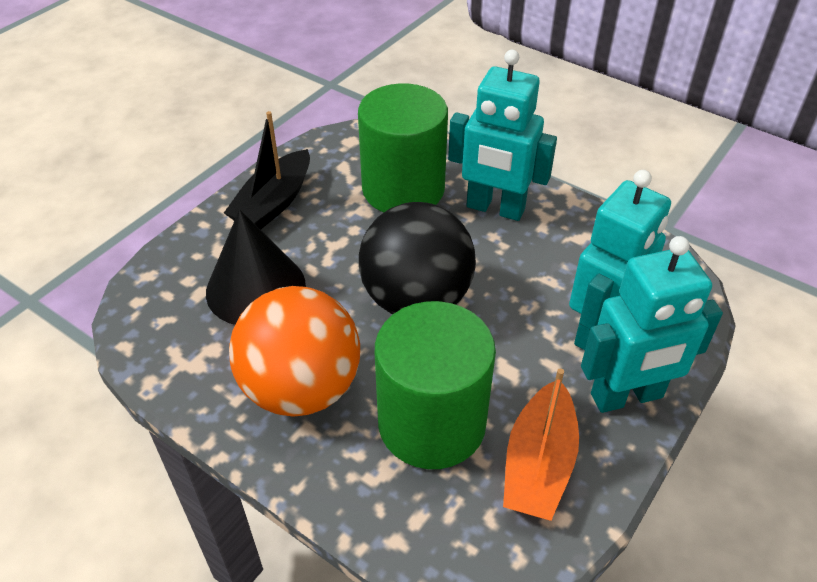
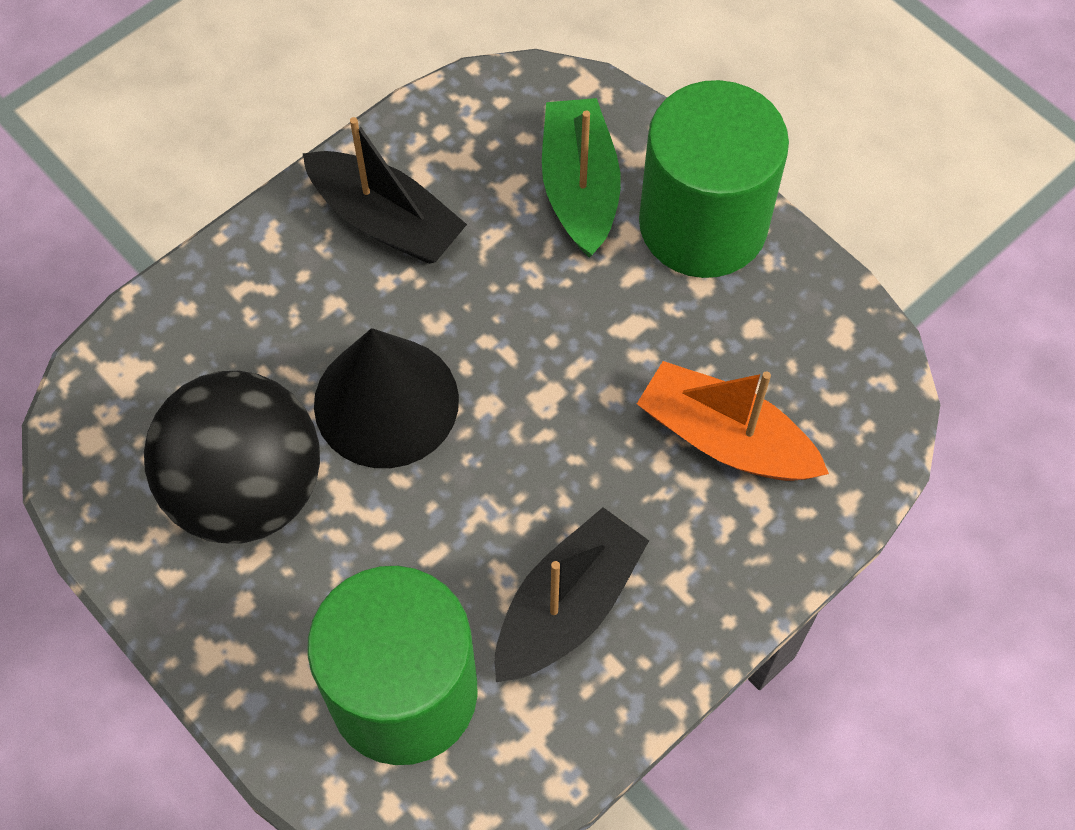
black boat: 1 -> 2
green boat: 0 -> 1
orange ball: 1 -> 0
turquoise robot: 3 -> 0

